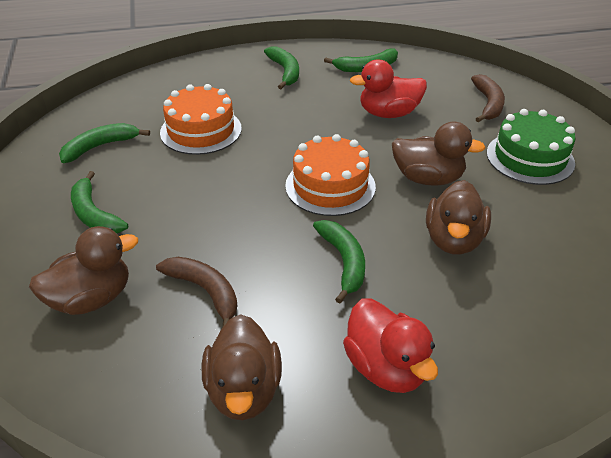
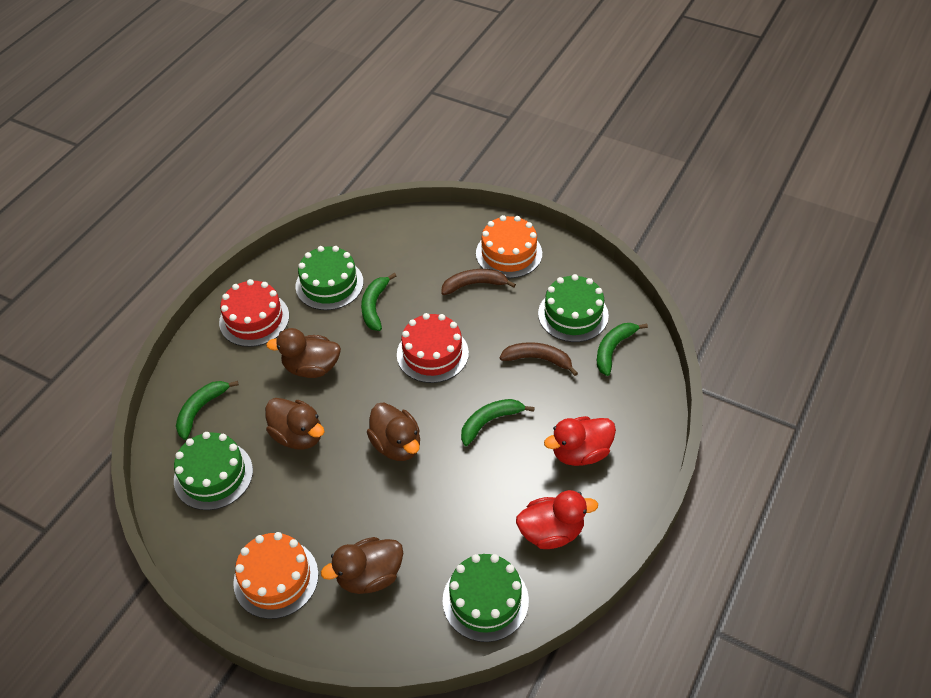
green banana: 5 -> 4
green cake: 1 -> 4
red cake: 0 -> 2

